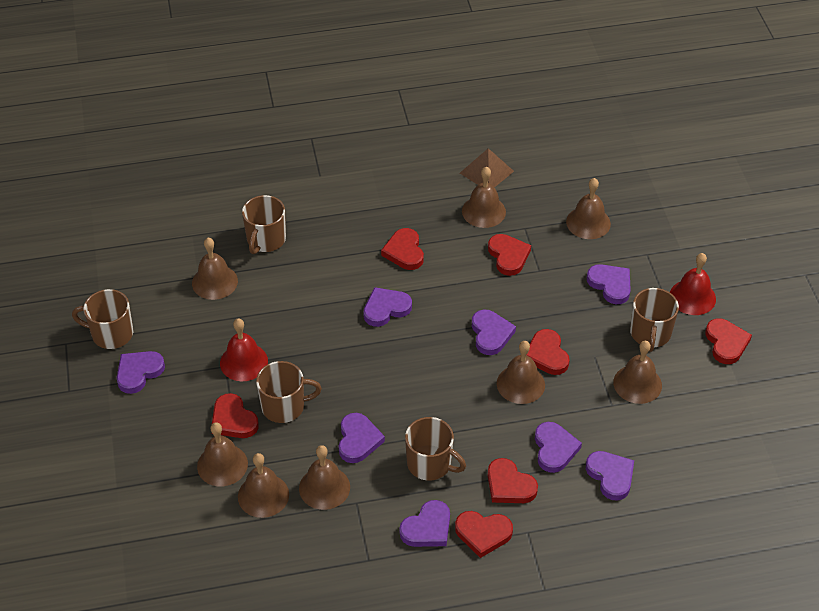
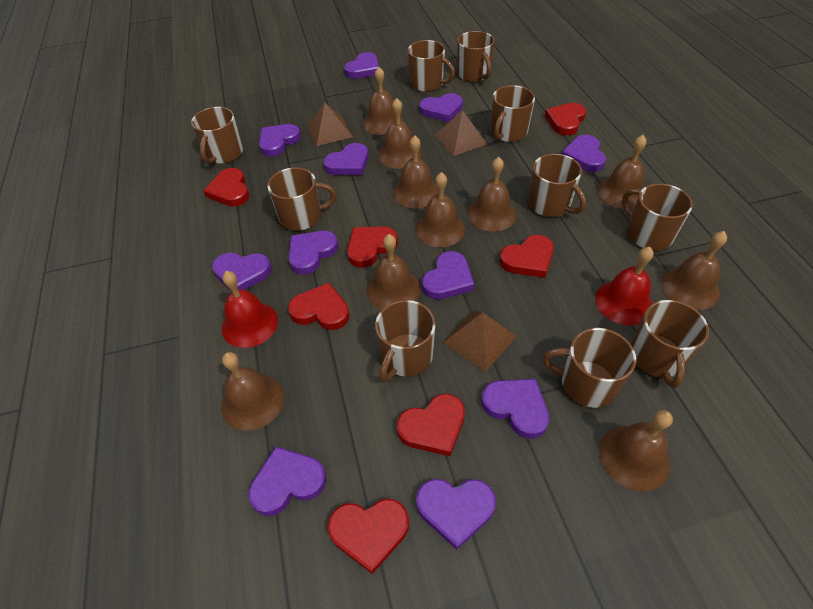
brown bell: 8 -> 10
brown mug: 5 -> 10
brown pyramid: 1 -> 3
purple heart: 8 -> 11

